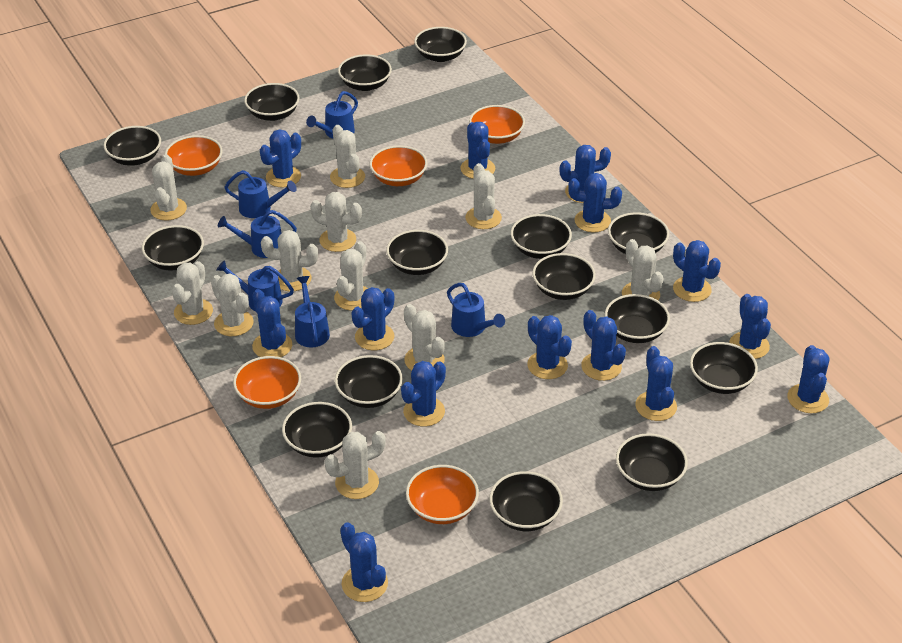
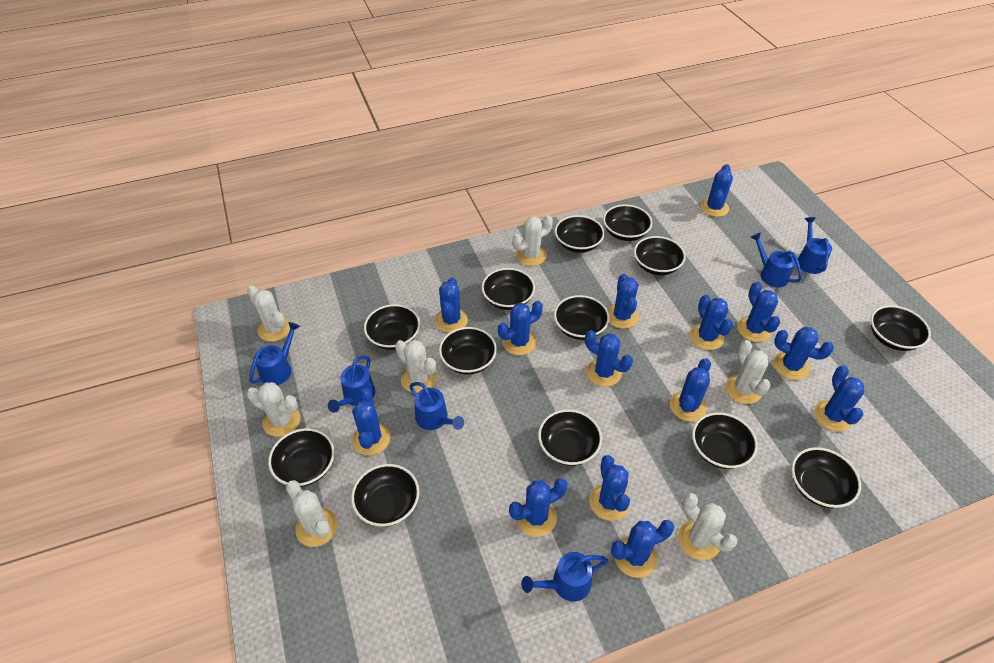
black bowl: 15 -> 13
orange bowl: 5 -> 0
white cactus: 11 -> 7

